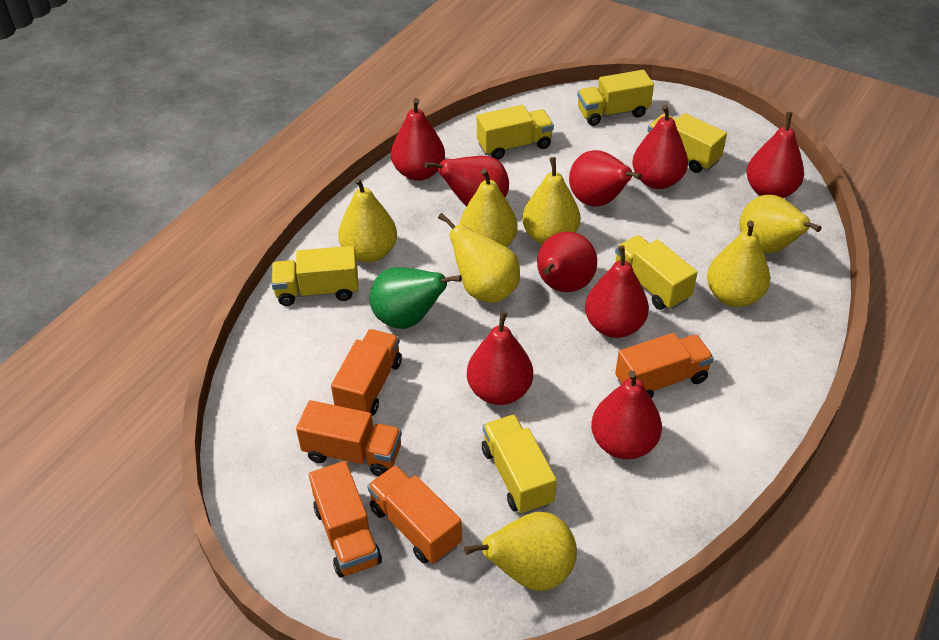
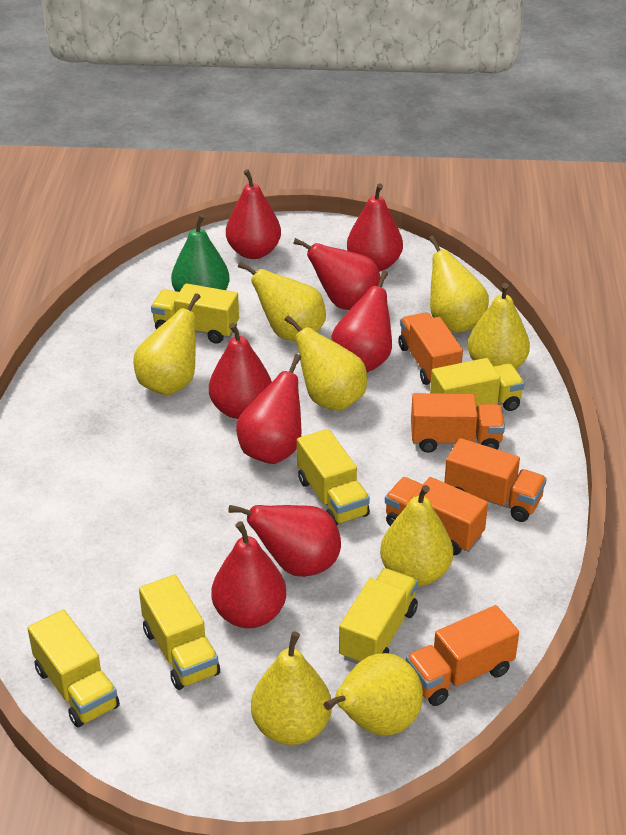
red pear: 9 -> 8
yellow pear: 7 -> 8

